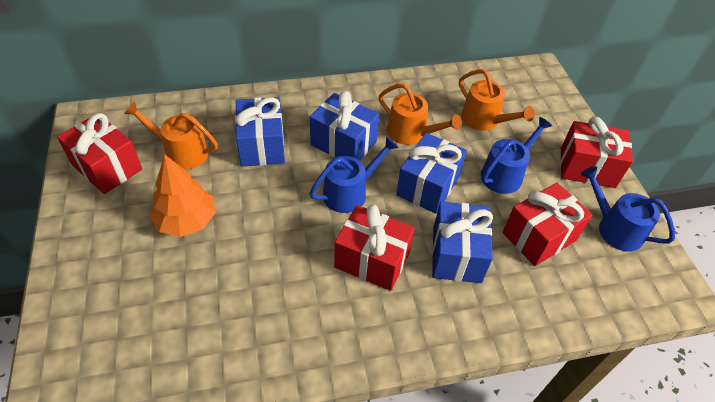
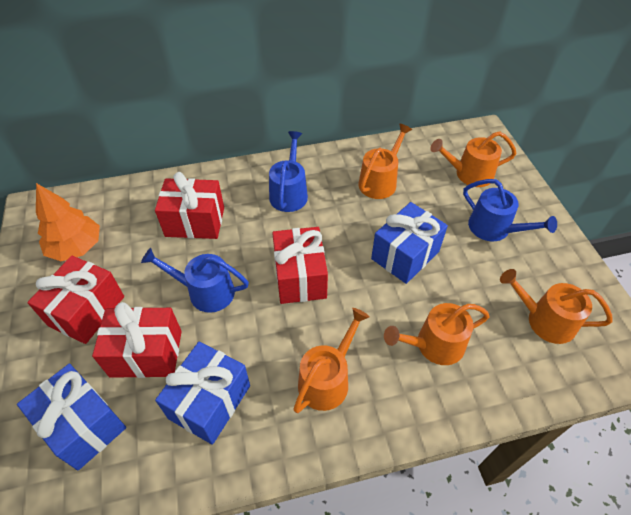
blue gift: 4 -> 3
orange watering can: 3 -> 5

